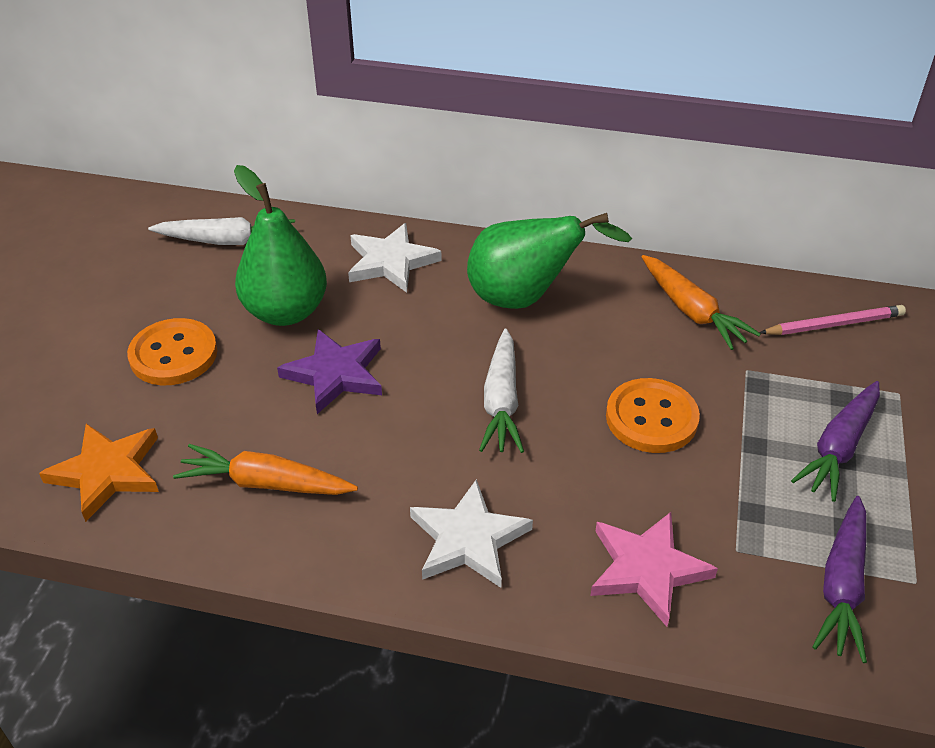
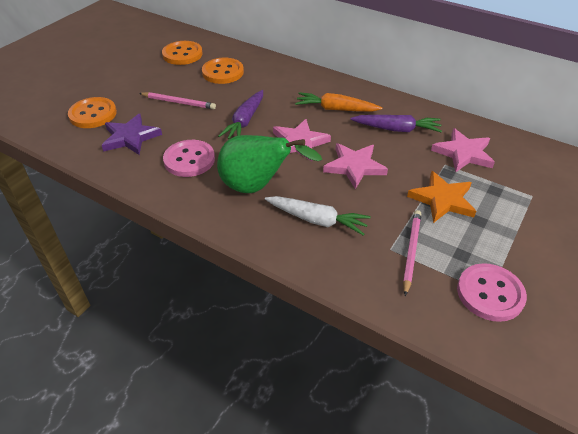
green pear: 2 -> 1
orange button: 2 -> 3
orange carrot: 2 -> 1
pink button: 0 -> 2
pink pencil: 1 -> 2
pink star: 1 -> 3
white carrot: 2 -> 1
white star: 2 -> 0

